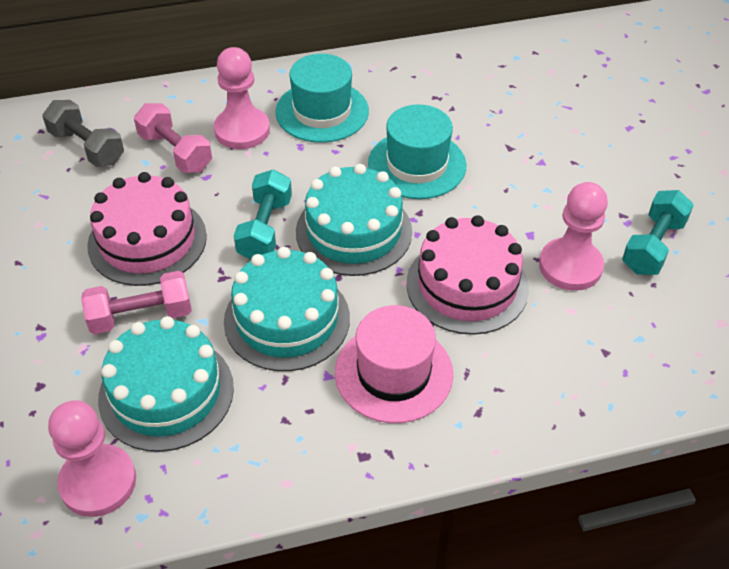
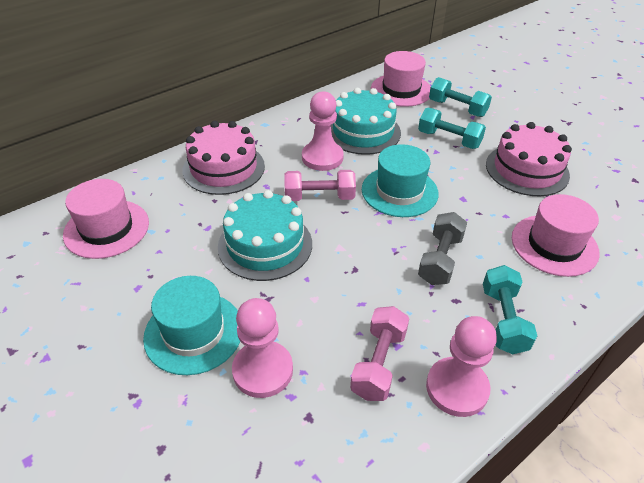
pink hat: 1 -> 3
turquoise cake: 3 -> 2
turquoise dumbbell: 2 -> 3

